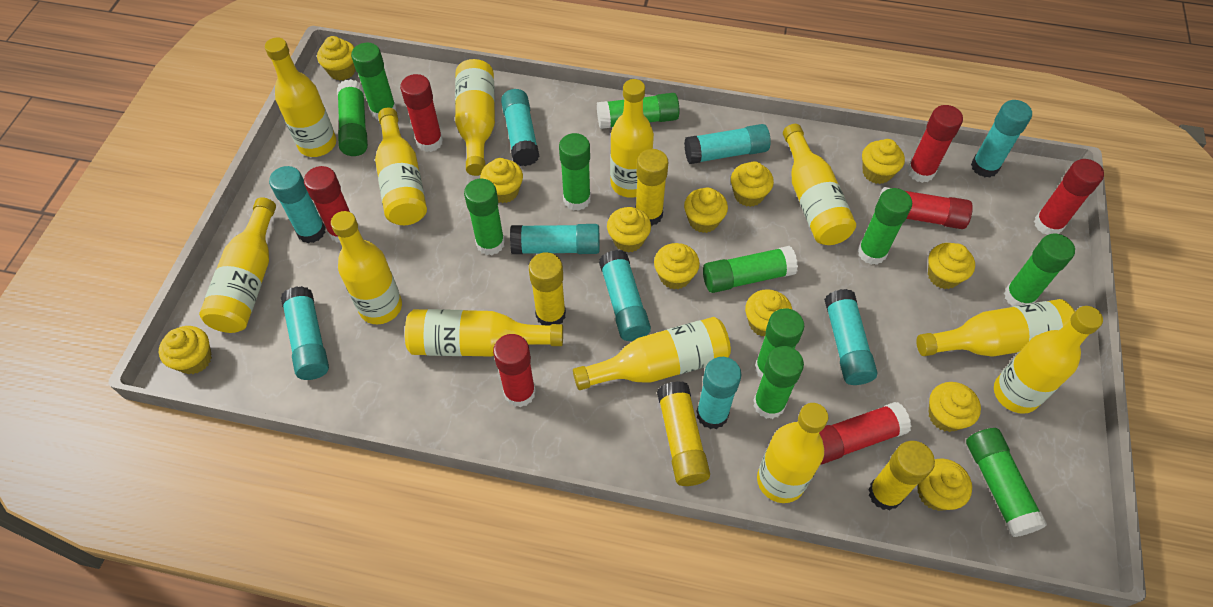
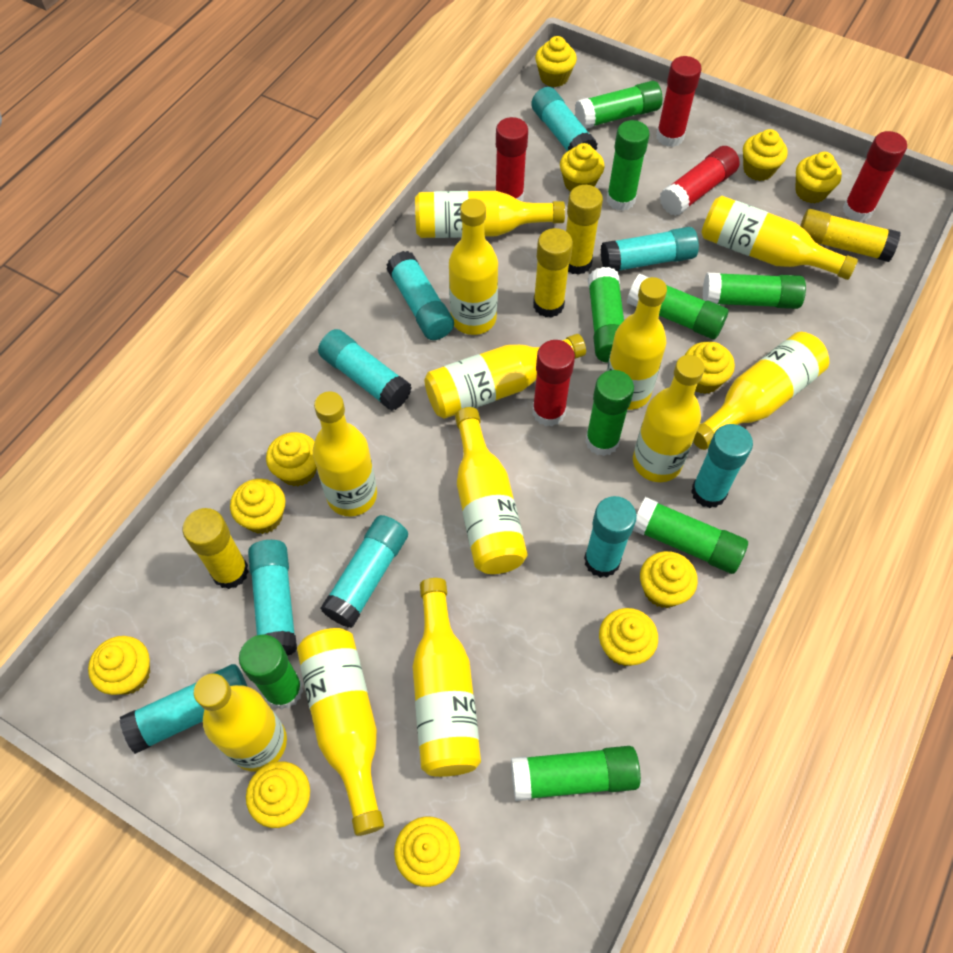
green glue stick: 11 -> 9
red glue stick: 7 -> 5

